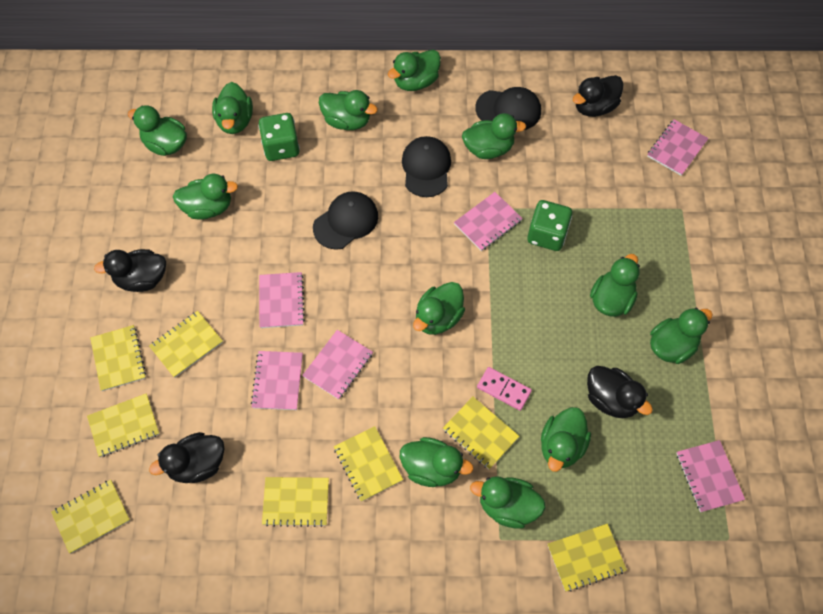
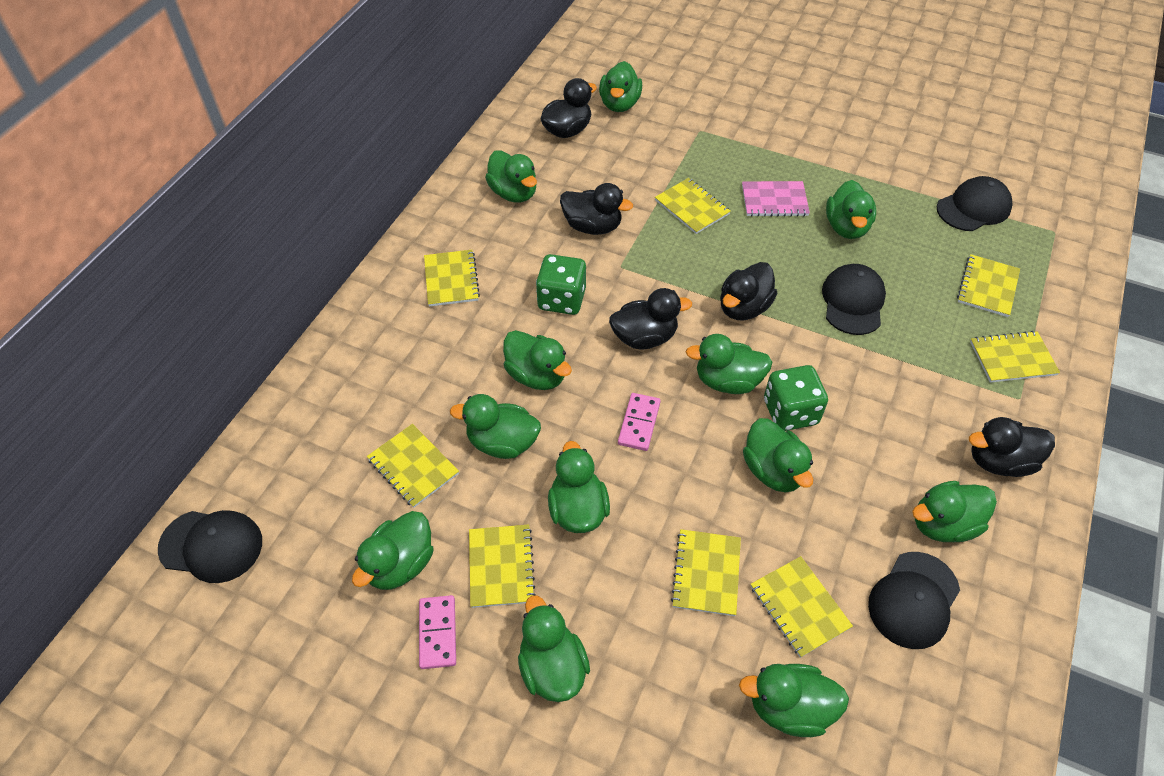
black cap: 3 -> 4
black duck: 4 -> 5
pink domino: 1 -> 2
pink notebook: 6 -> 1

